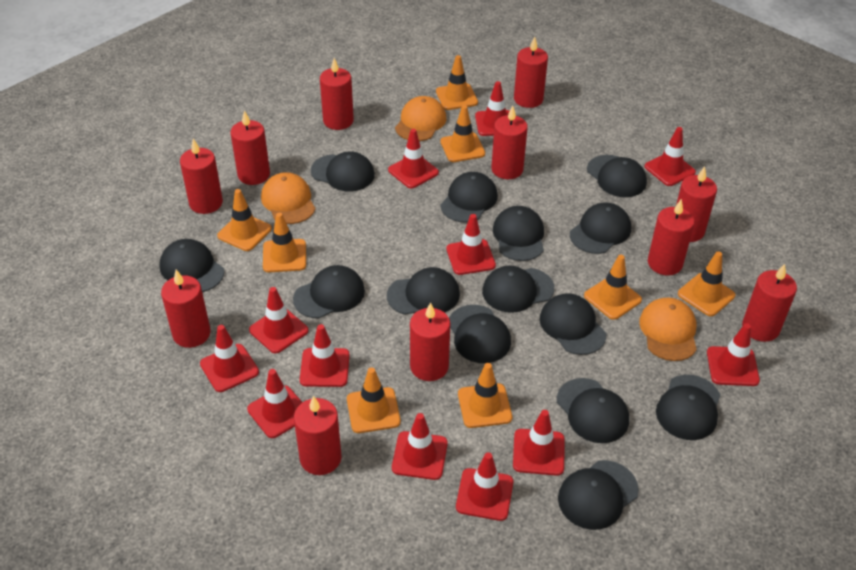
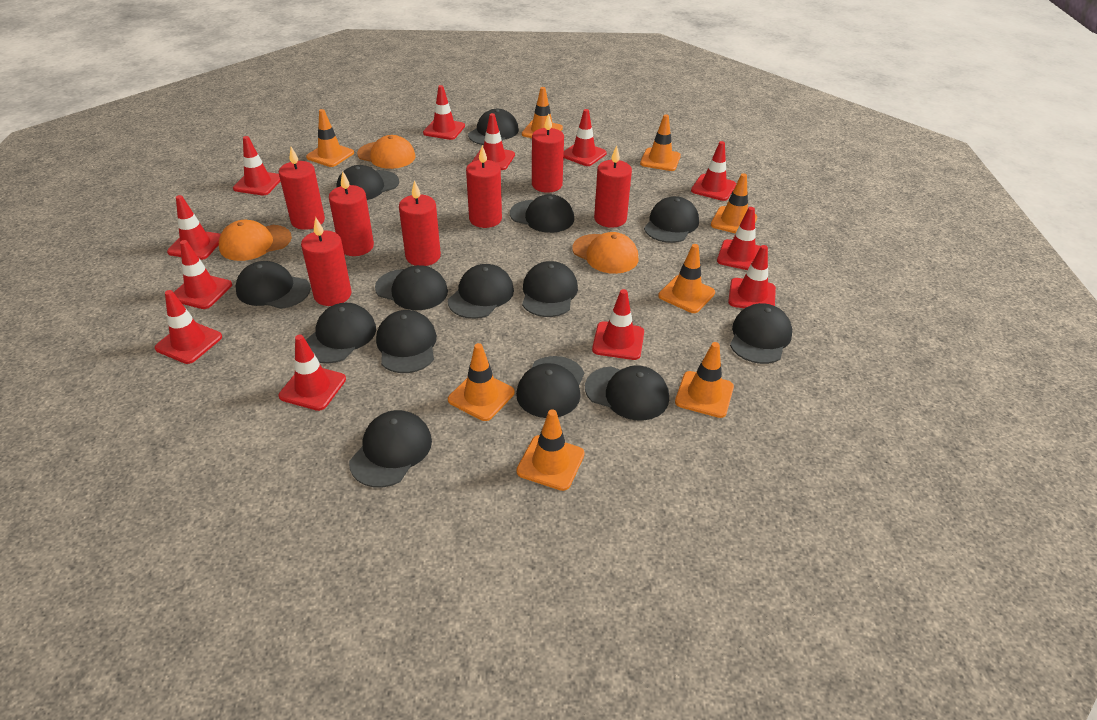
red candle: 11 -> 7

